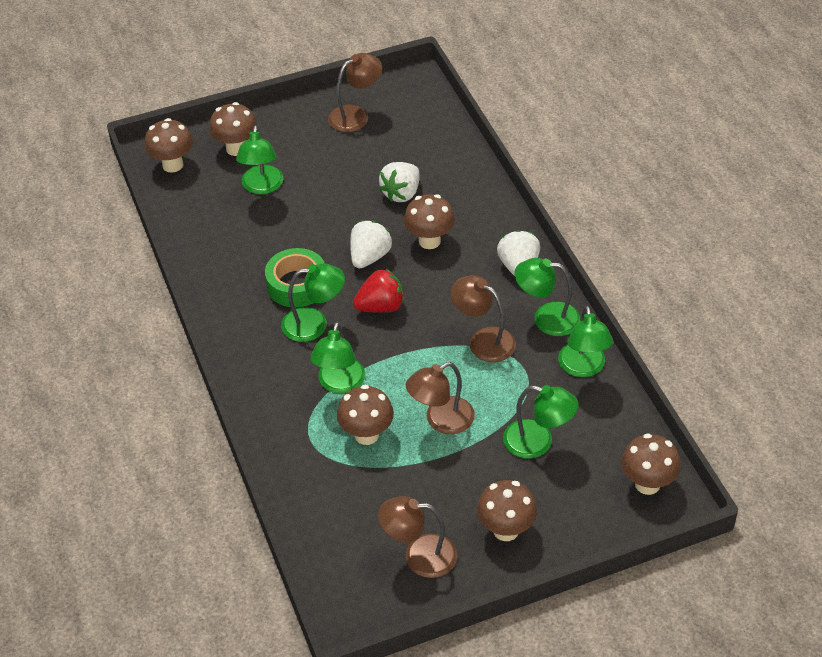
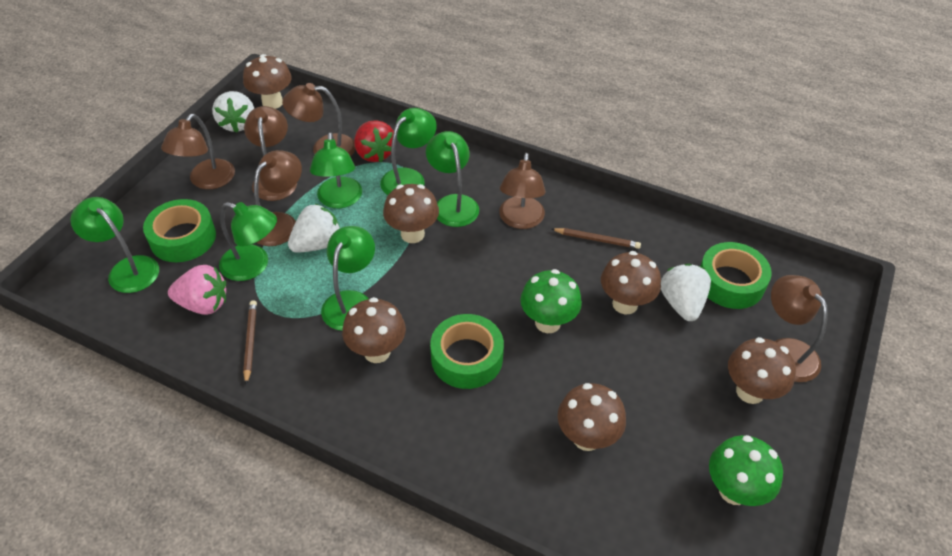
brown lamp: 4 -> 6
brown pencil: 0 -> 2
green mushroom: 0 -> 2
green tape: 1 -> 3
pink strawberry: 0 -> 1

